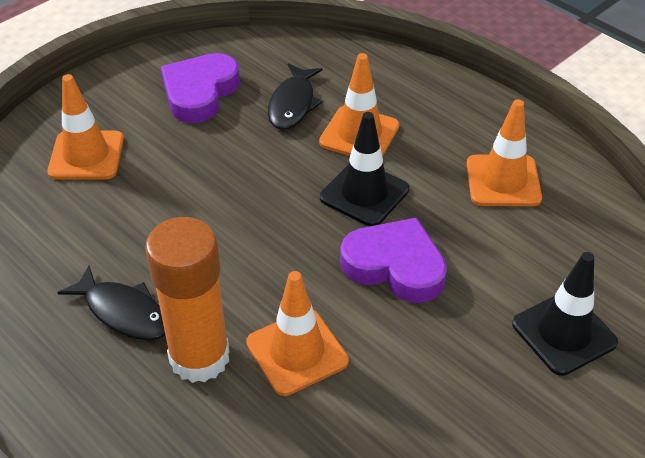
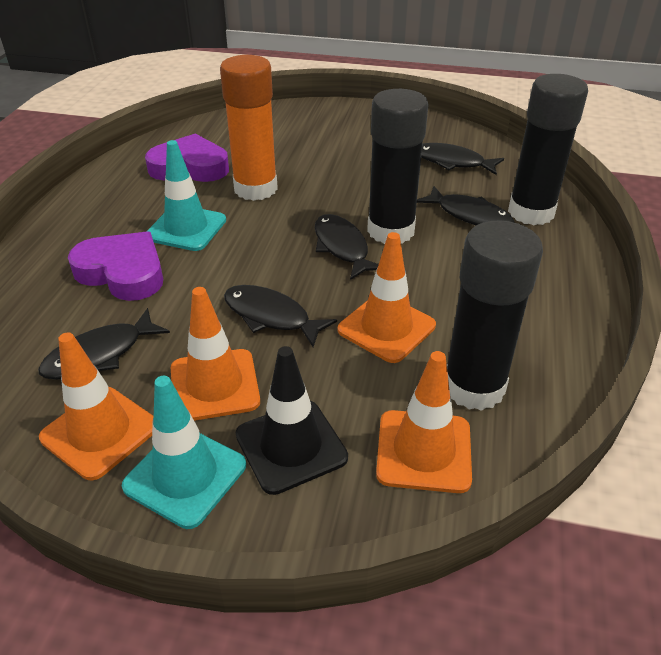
black fish: 2 -> 5
black glue stick: 0 -> 3
black traffic cone: 2 -> 1
turquoise traffic cone: 0 -> 2

